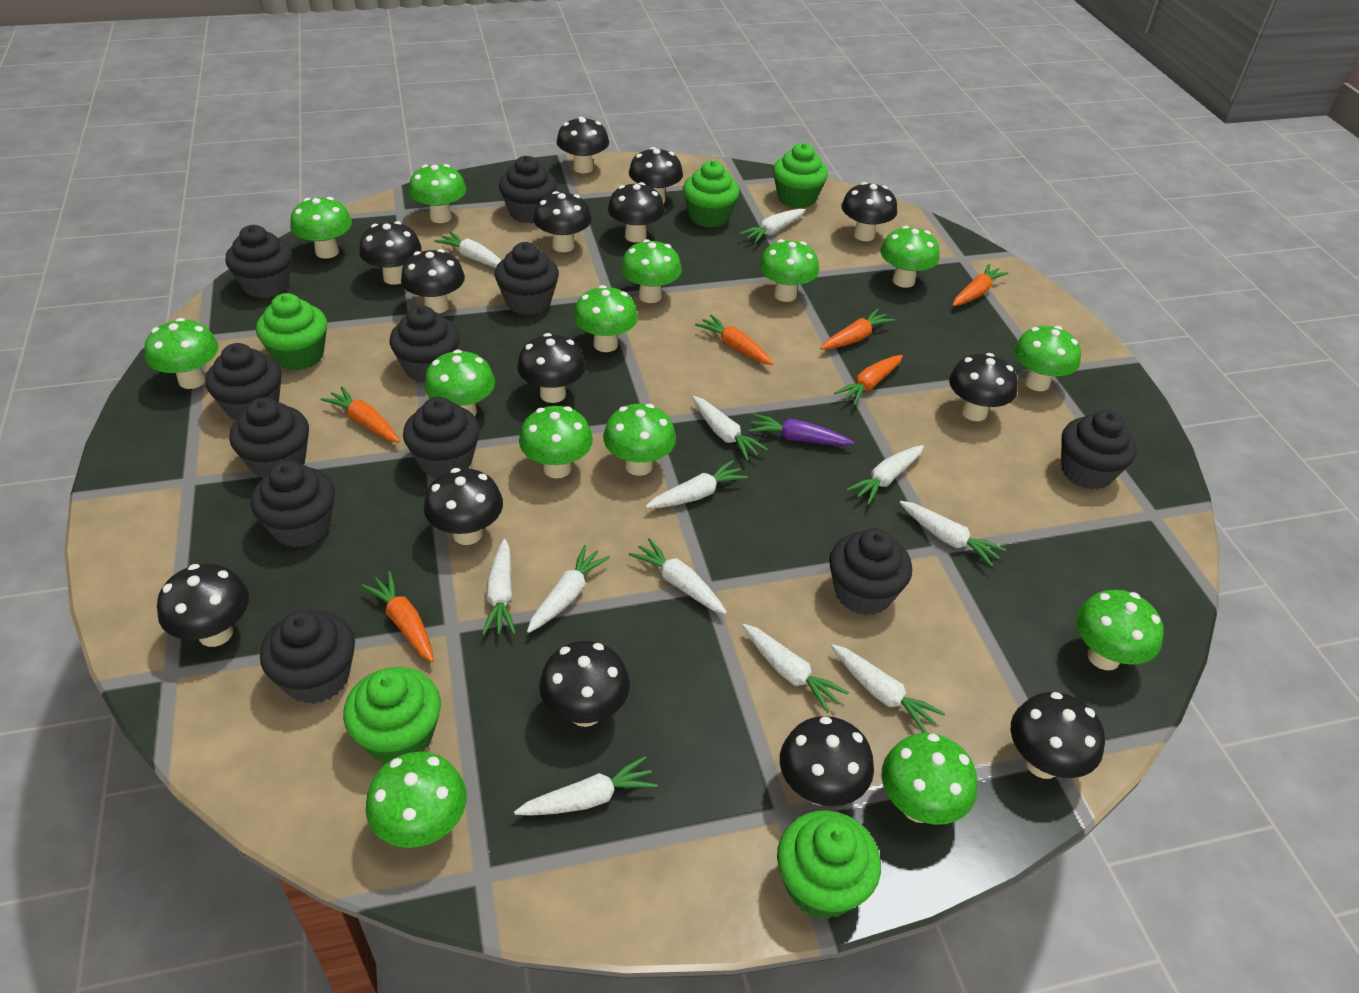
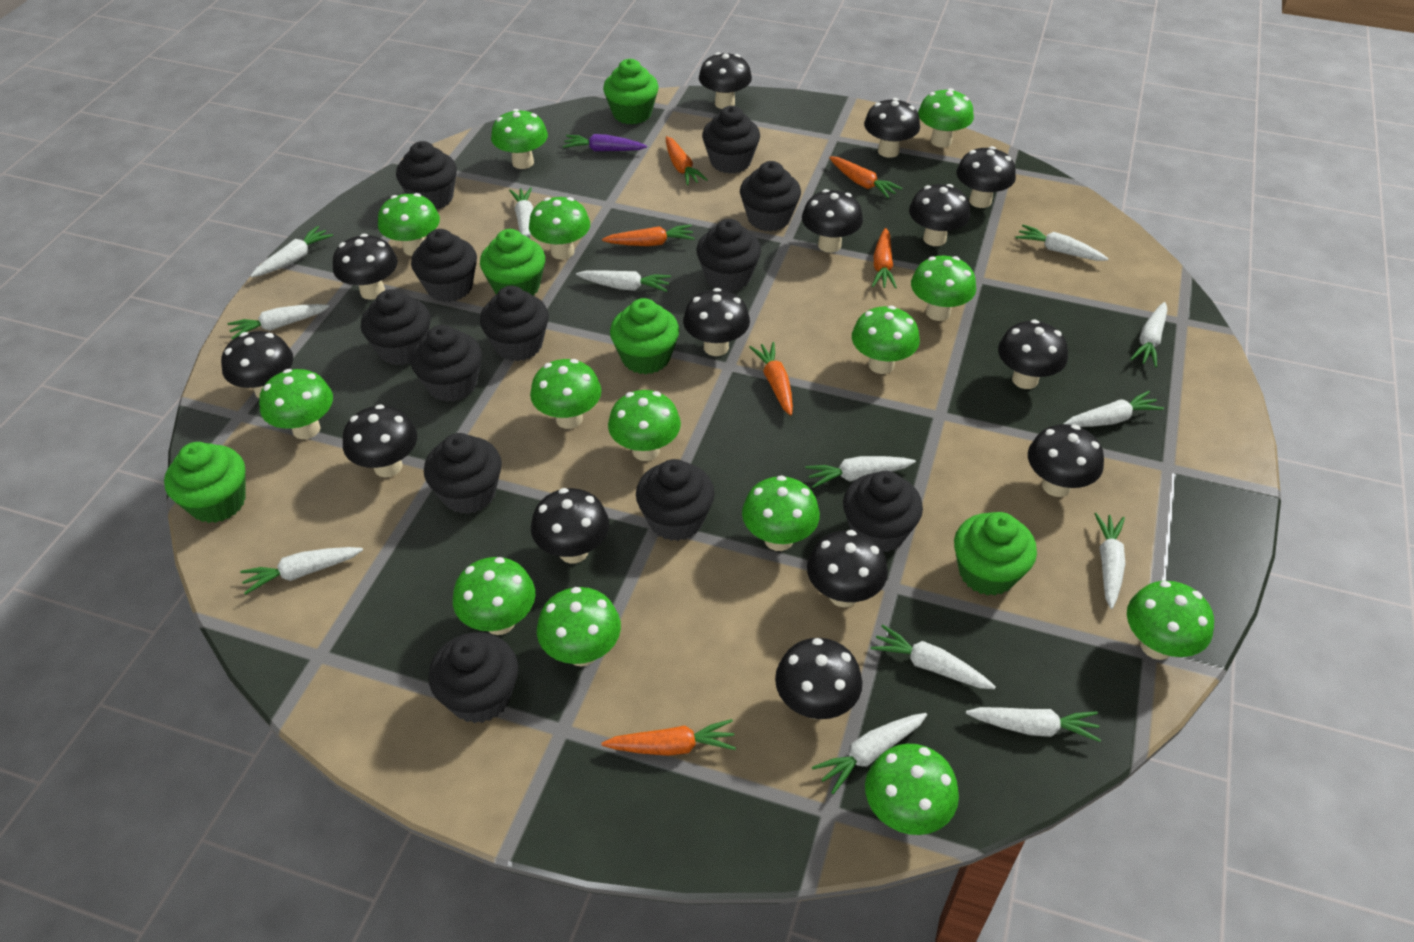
black cupcake: 11 -> 12
white carrot: 12 -> 13

